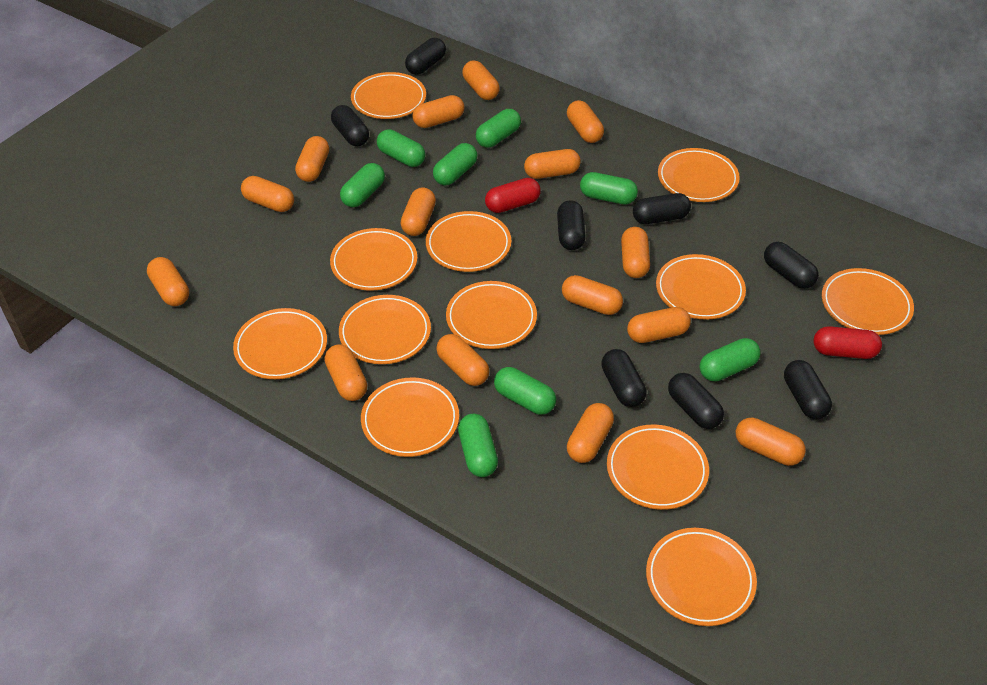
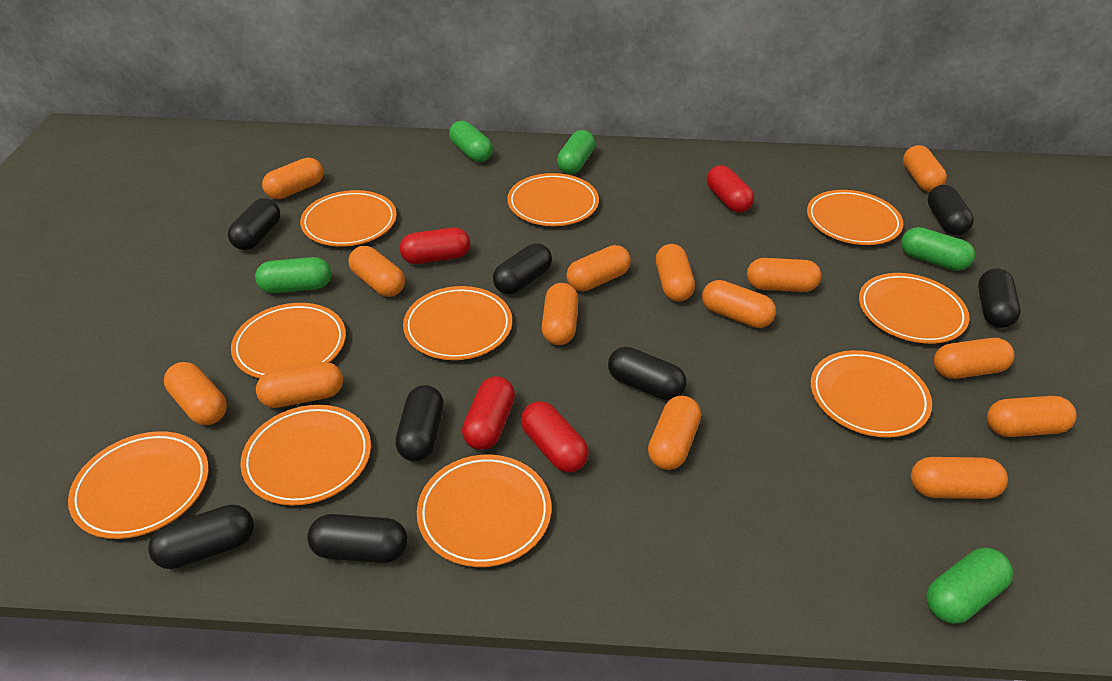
green capsule: 8 -> 5
orange capsule: 15 -> 14
orange plate: 12 -> 10
red capsule: 2 -> 4

